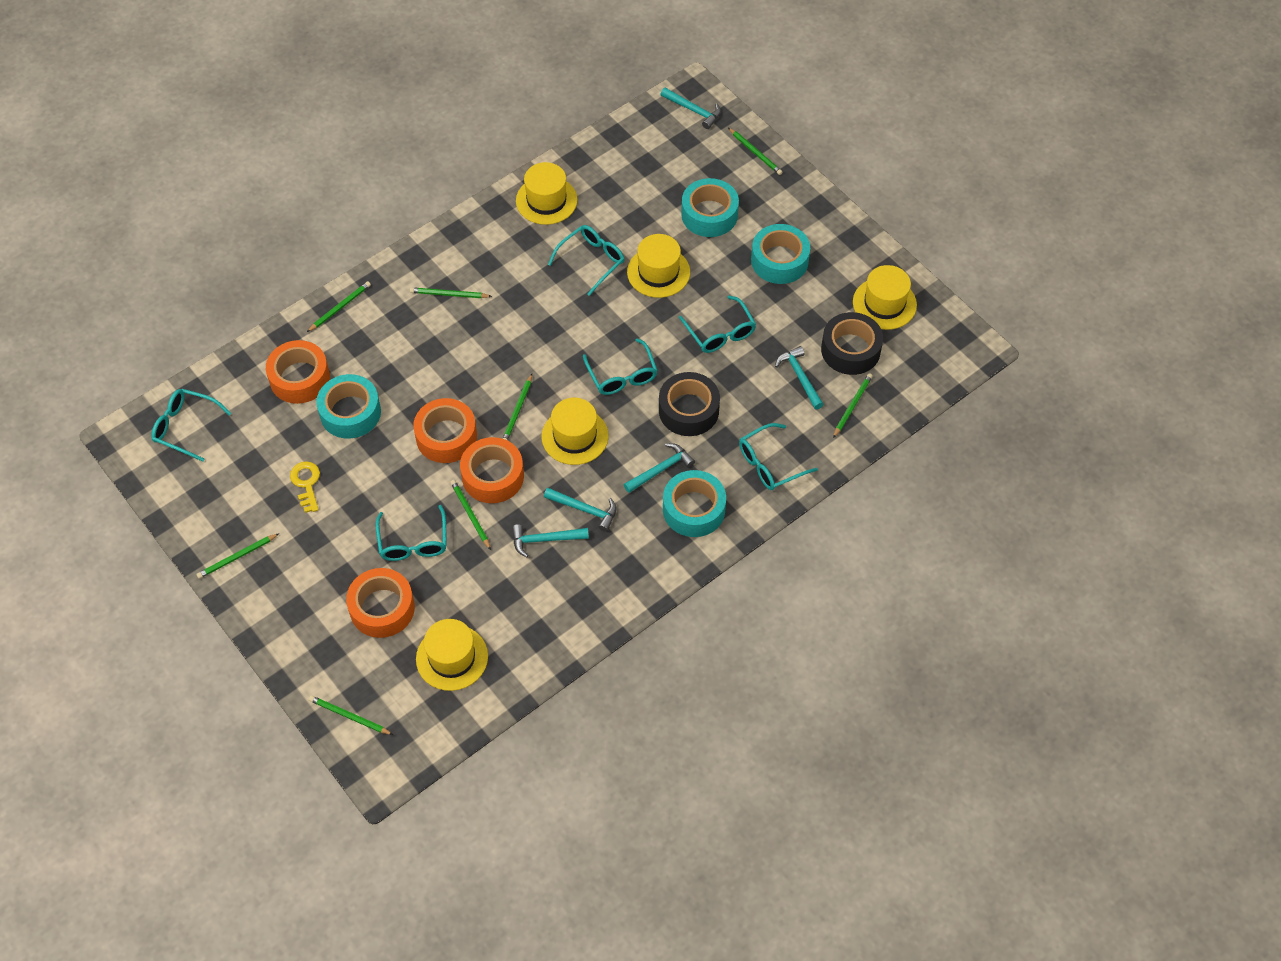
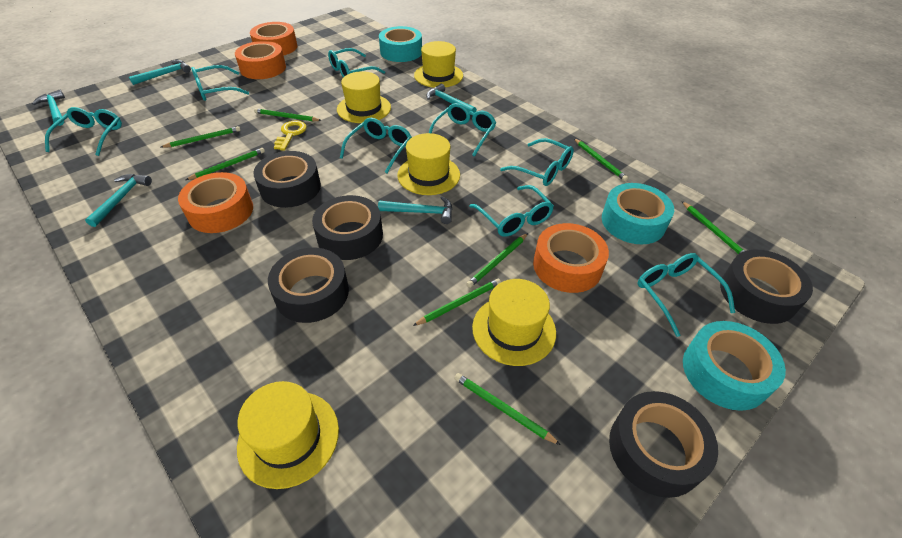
black tape: 2 -> 5
turquoise glasses: 6 -> 8
turquoise tape: 4 -> 3

